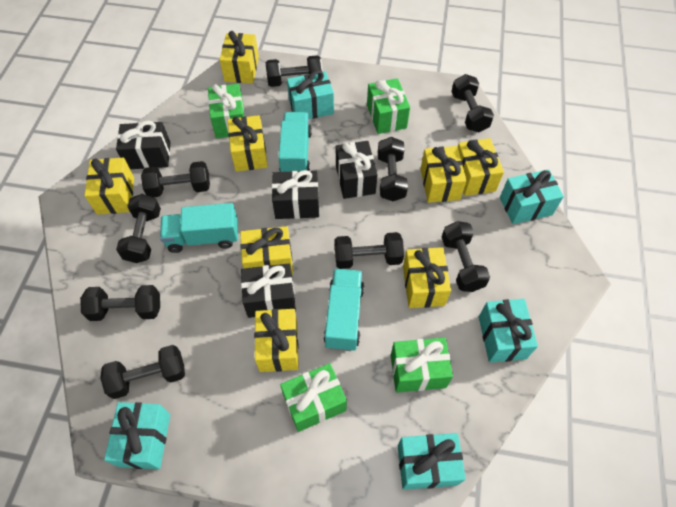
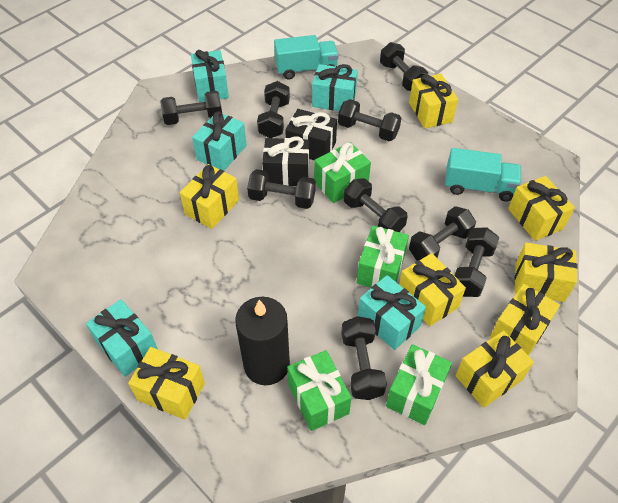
black candle: 0 -> 1
black gift: 4 -> 2
turquoise truck: 3 -> 2

